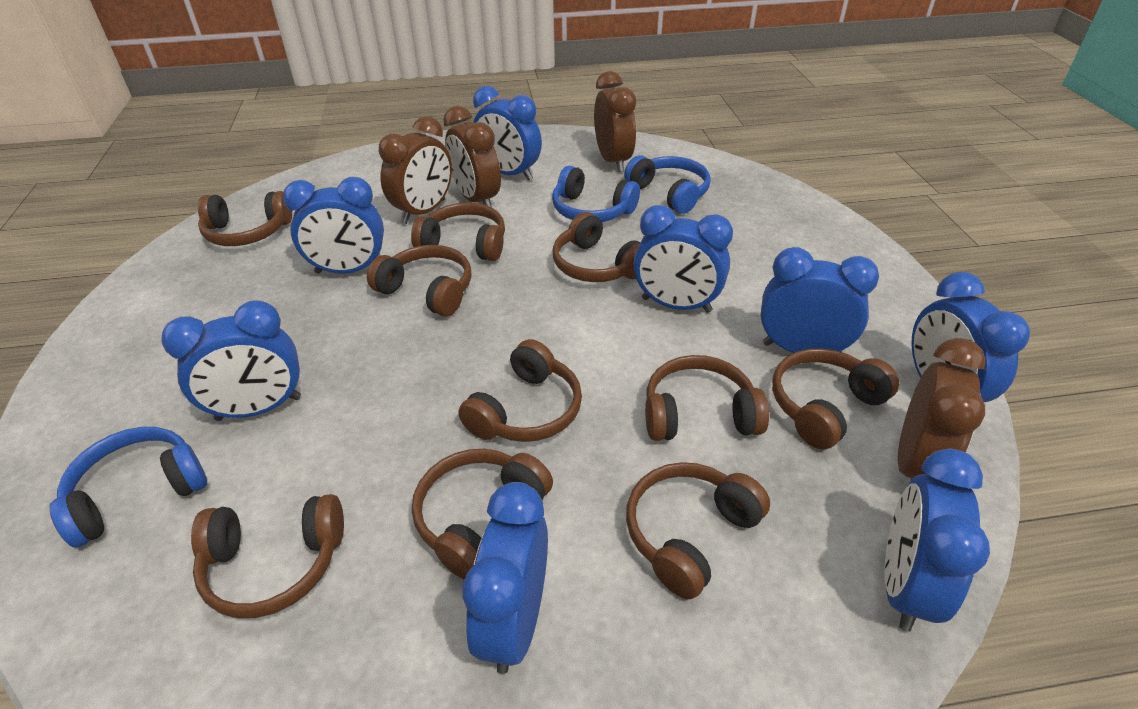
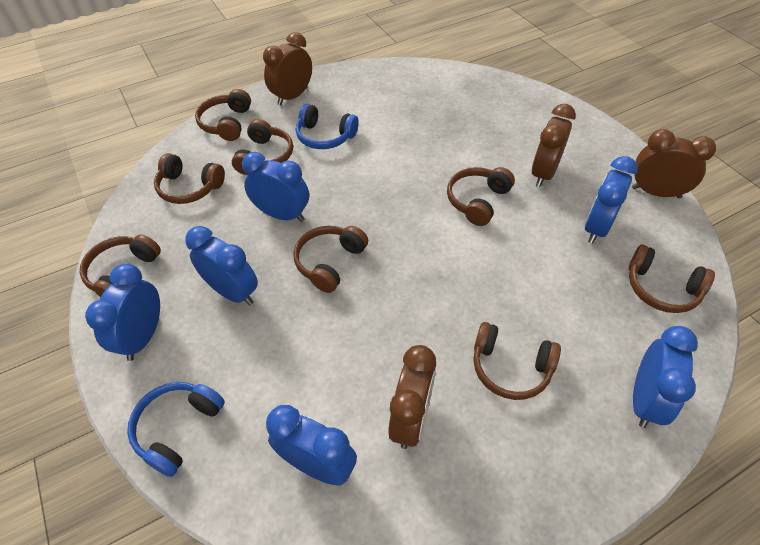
blue clock: 8 -> 6
blue headphones: 3 -> 2
brown headphones: 10 -> 8

